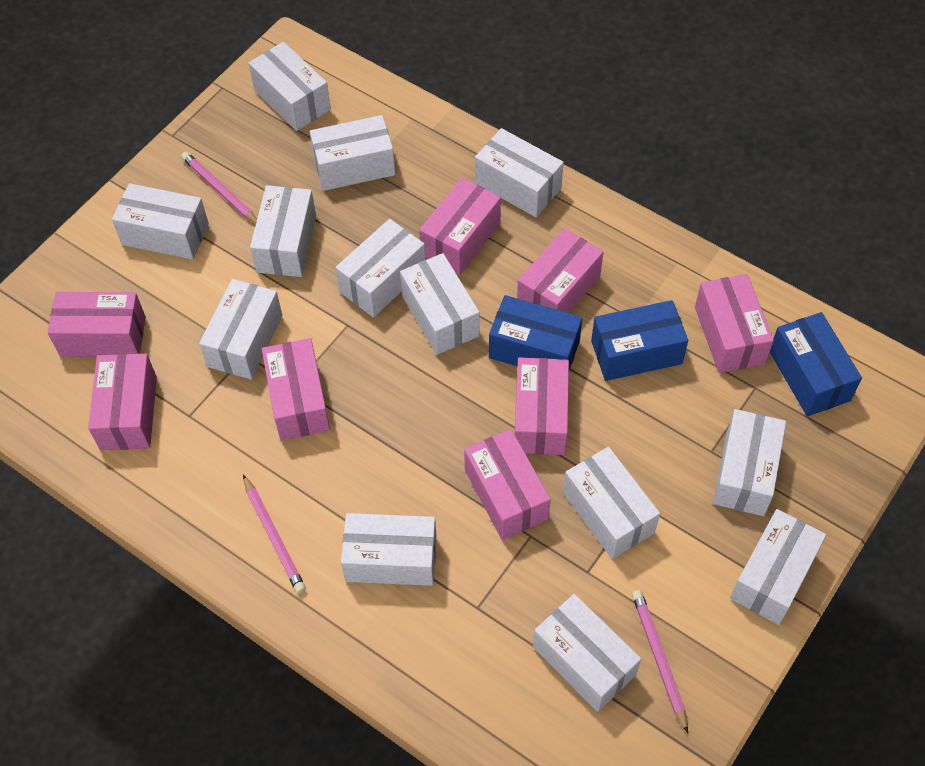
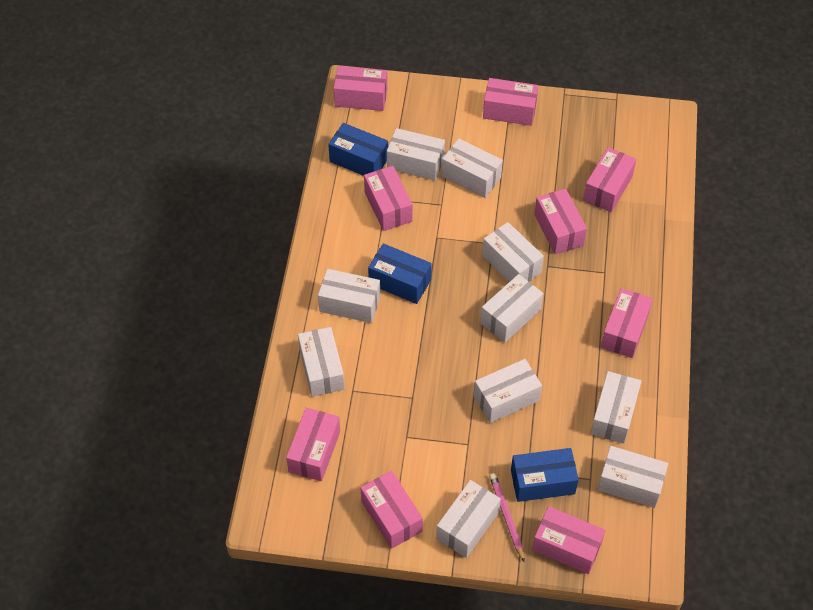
pink box: 8 -> 9
pink pencil: 3 -> 1
white box: 13 -> 10

